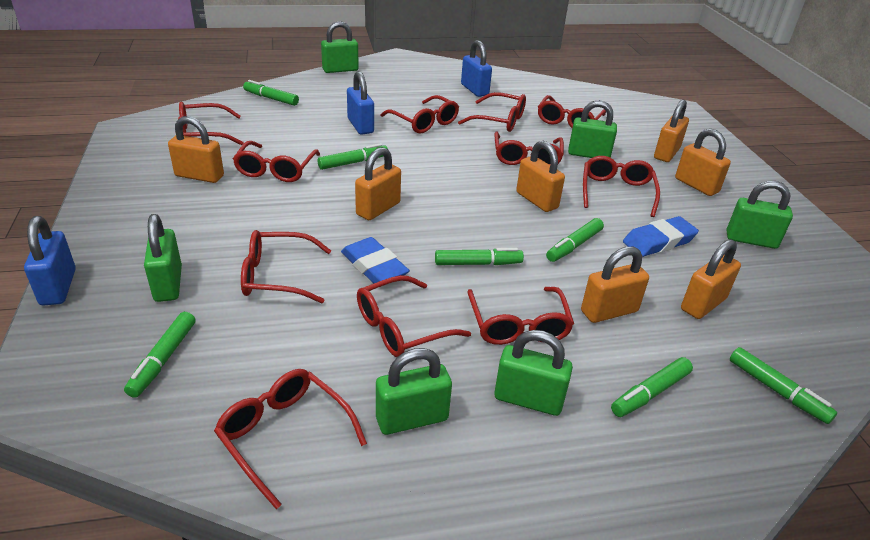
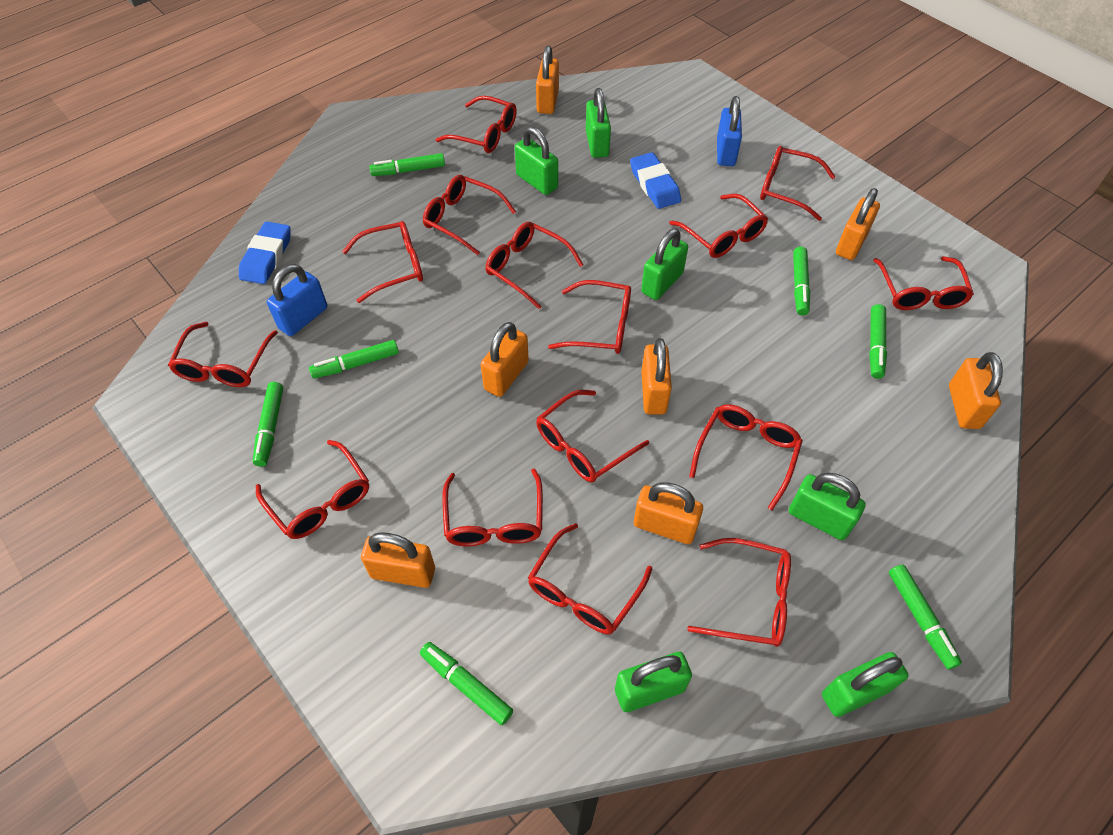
blue padlock: 3 -> 2
red glasses: 11 -> 15

